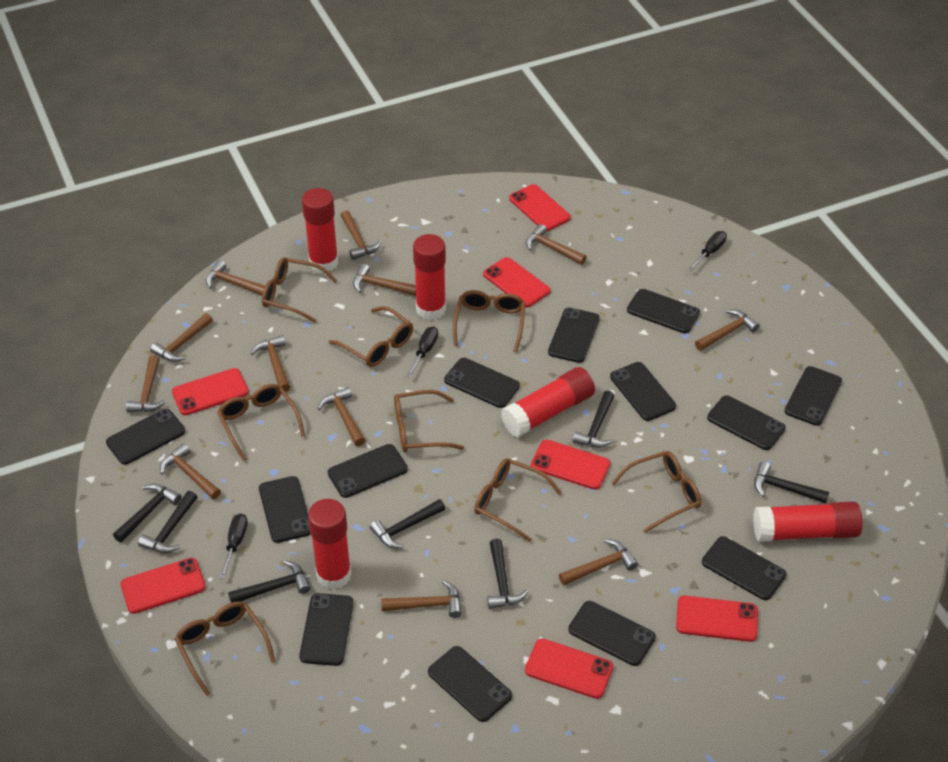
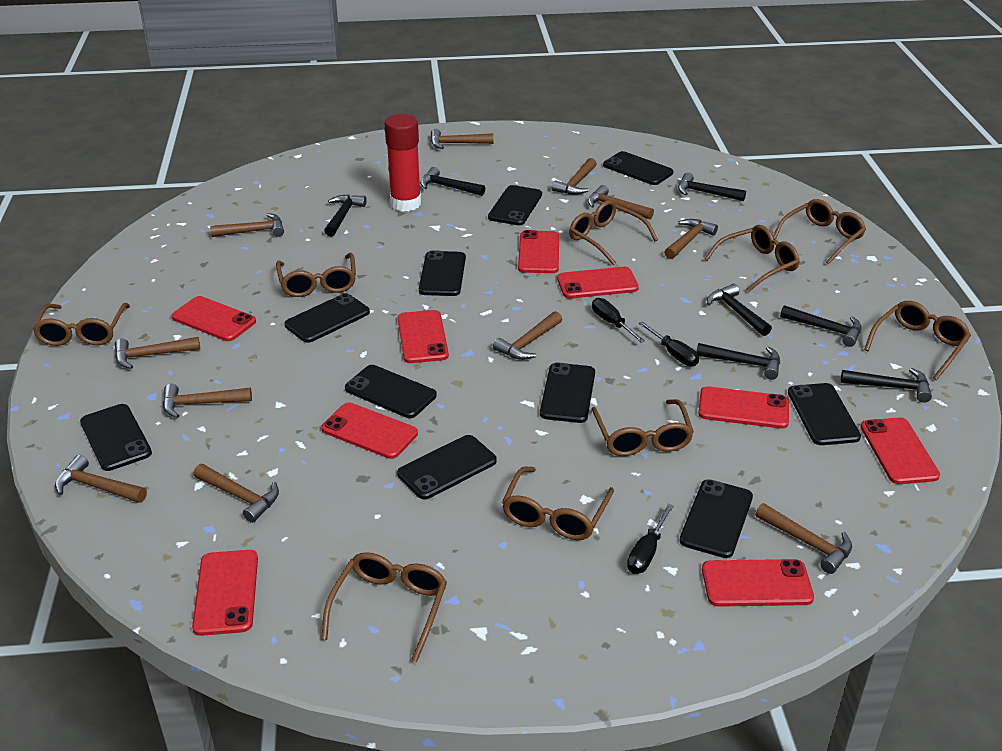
black phone: 13 -> 10
brown glasses: 8 -> 9
brown hammer: 12 -> 11
red glue stick: 5 -> 1
red phone: 7 -> 9

